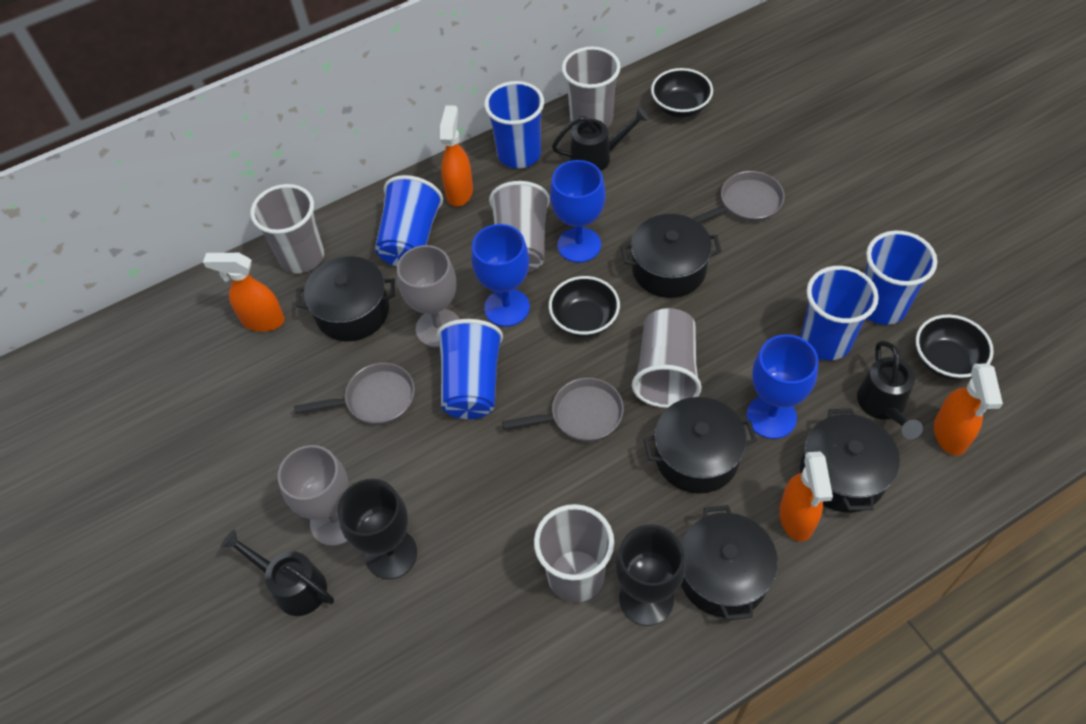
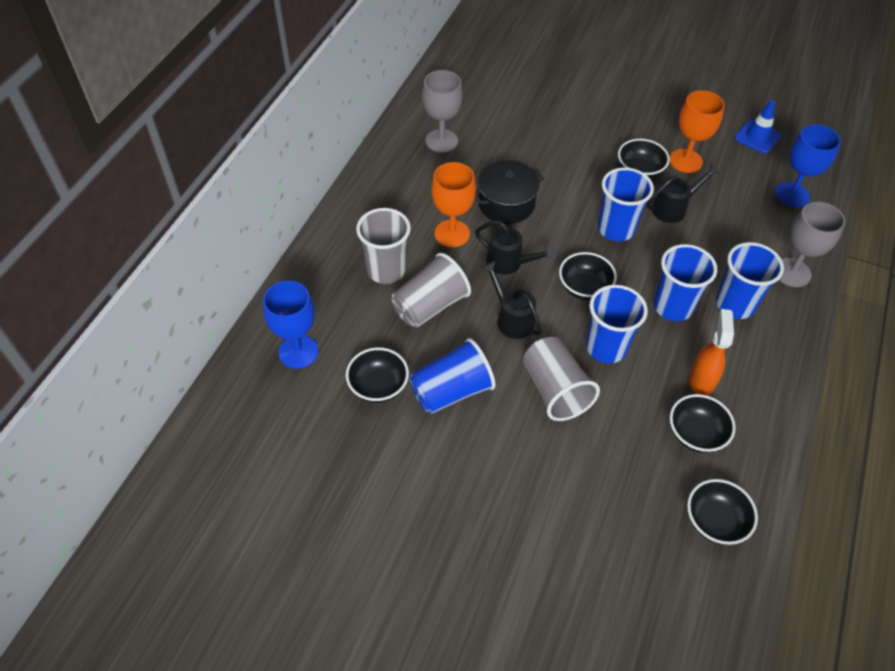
black bowl: 3 -> 5
black goblet: 2 -> 0
black pot: 5 -> 1
blue goblet: 3 -> 2
blue traffic cone: 0 -> 1
grey cup: 5 -> 3
grey pan: 3 -> 0
orange goblet: 0 -> 2
orange spray bottle: 4 -> 1

